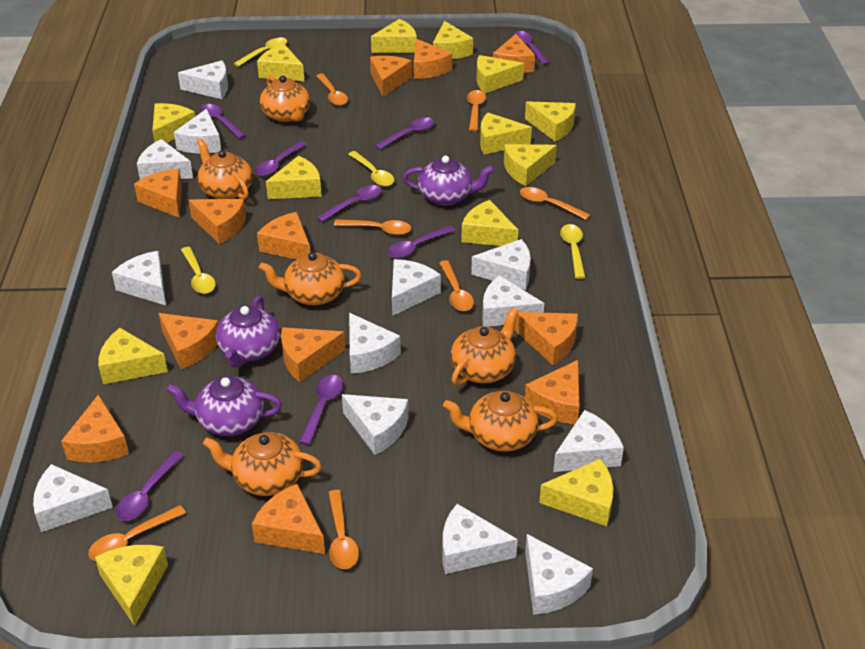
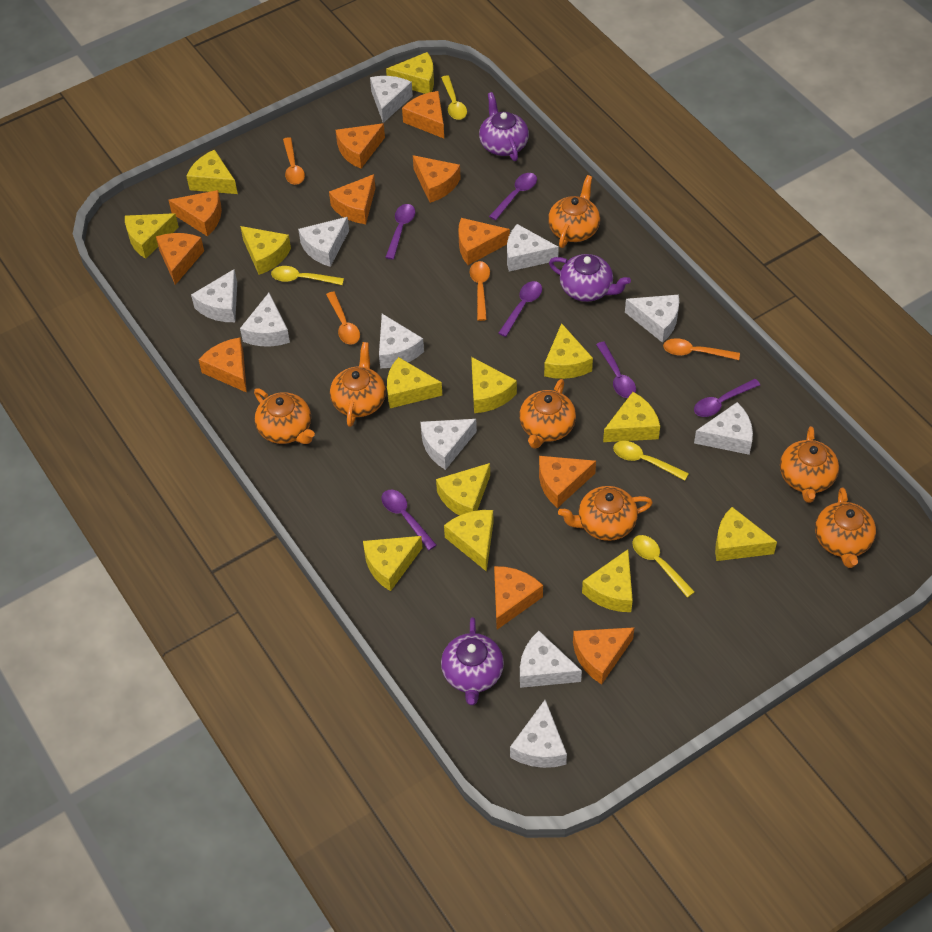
orange cheese: 12 -> 11
orange spoon: 7 -> 4
orange teapot: 6 -> 7
purple spoon: 8 -> 6
white cheese: 13 -> 11

